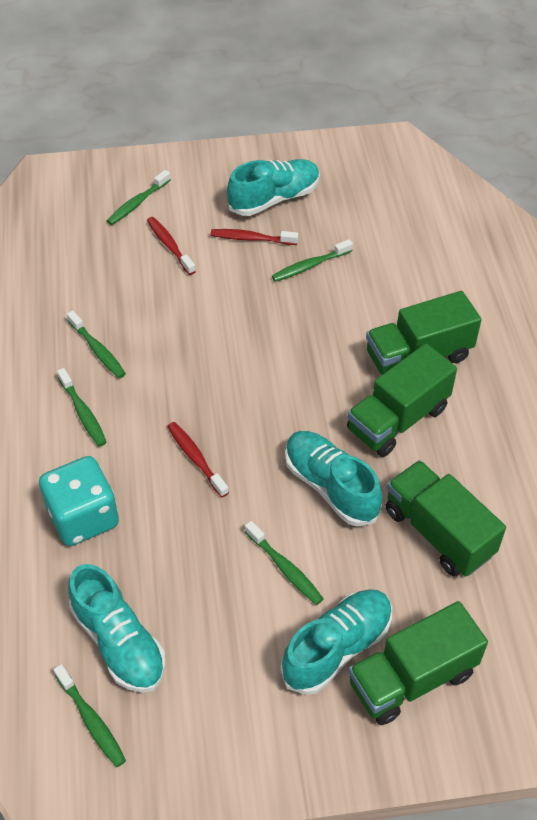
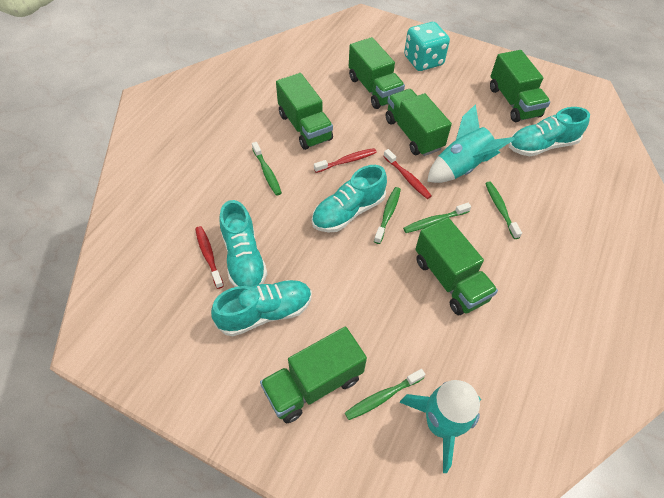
green toothbrush: 6 -> 5
green truck: 4 -> 6
turquoise rocket: 0 -> 2

